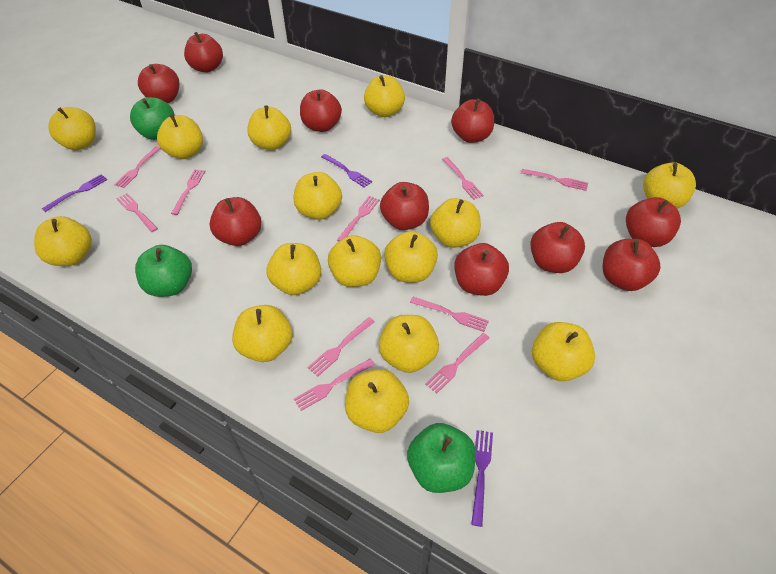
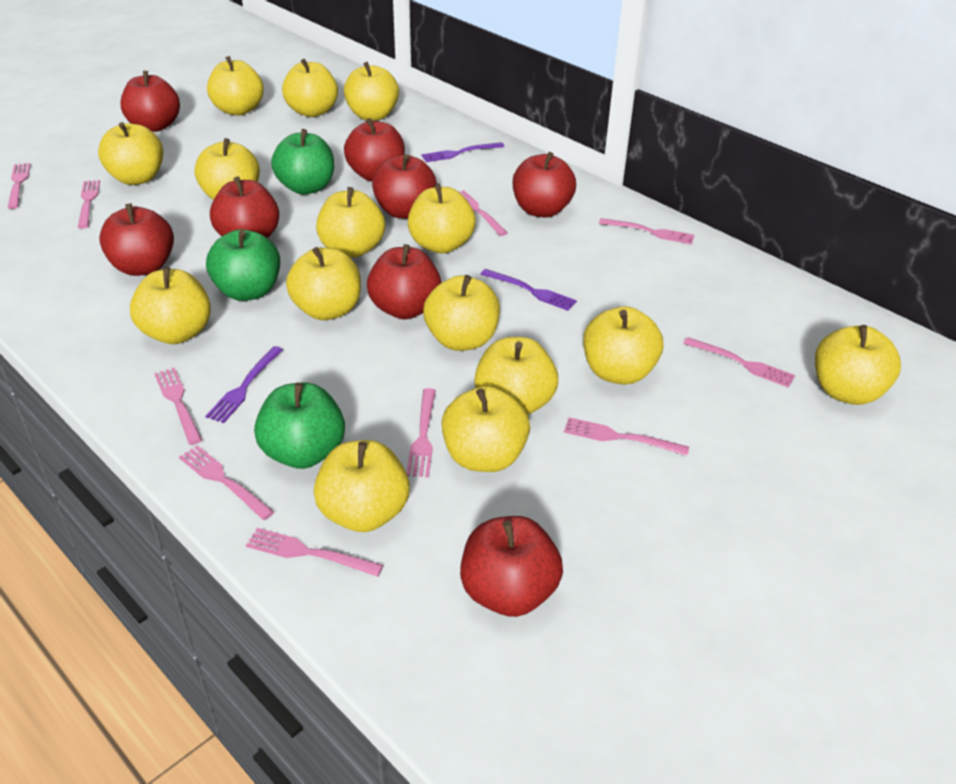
red apple: 10 -> 8

